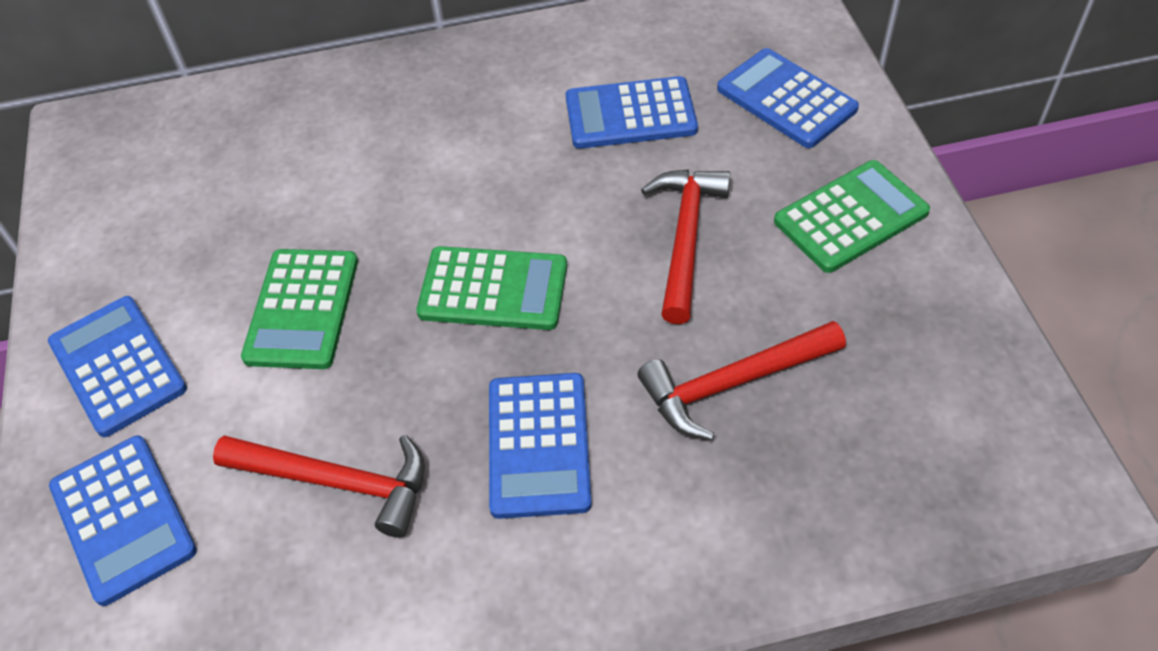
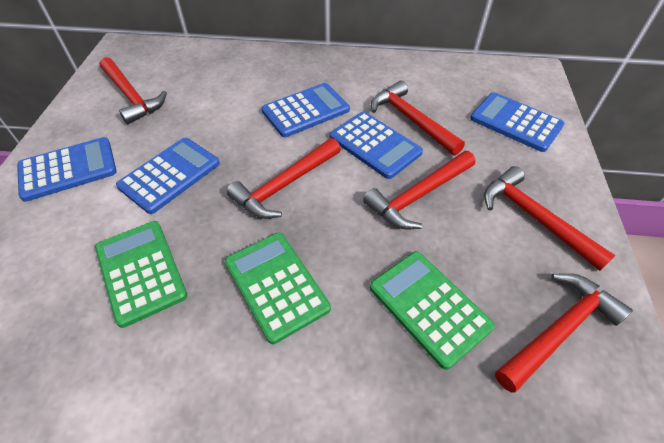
red hammer: 3 -> 6

